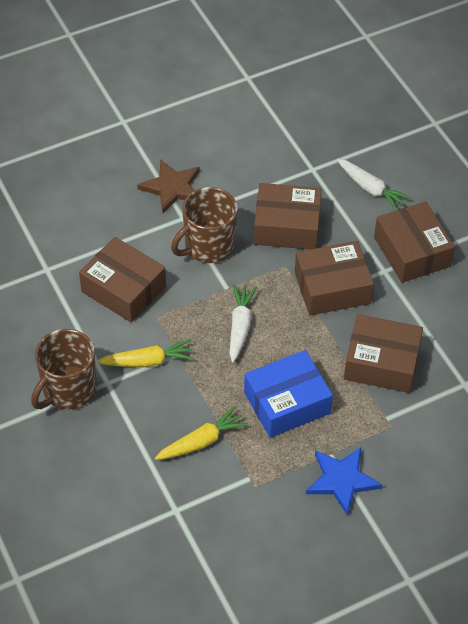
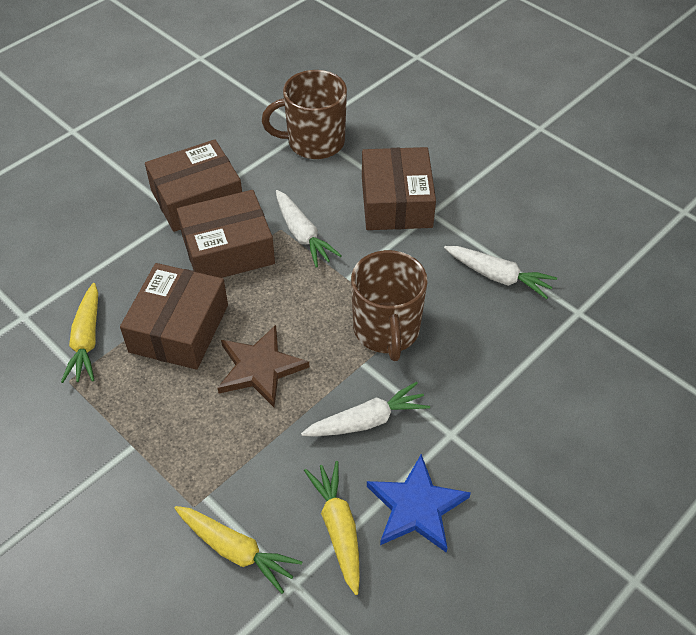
blue box: 1 -> 0
brown box: 5 -> 4
white carrot: 2 -> 3
yellow carrot: 2 -> 3

